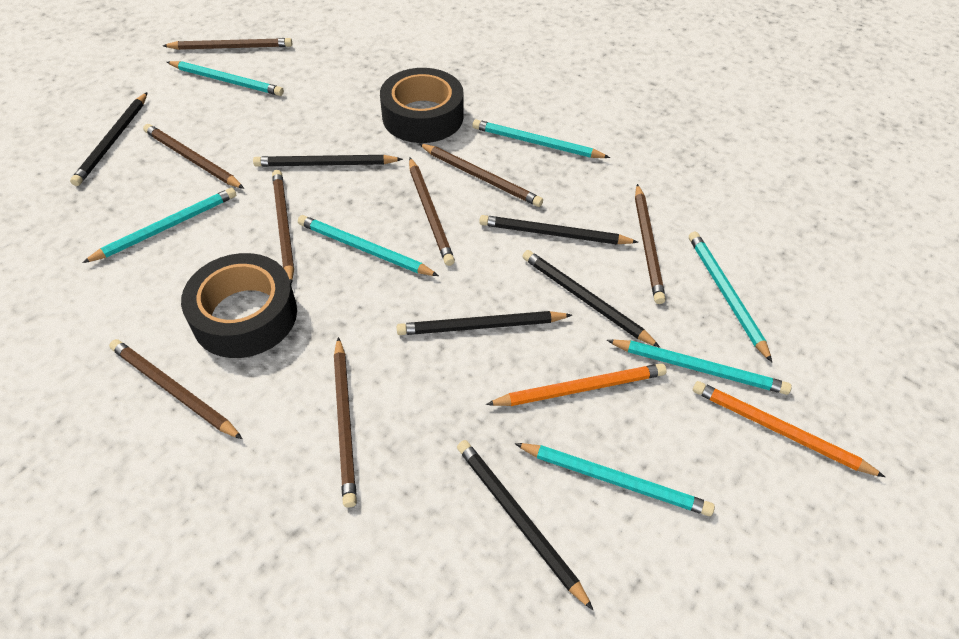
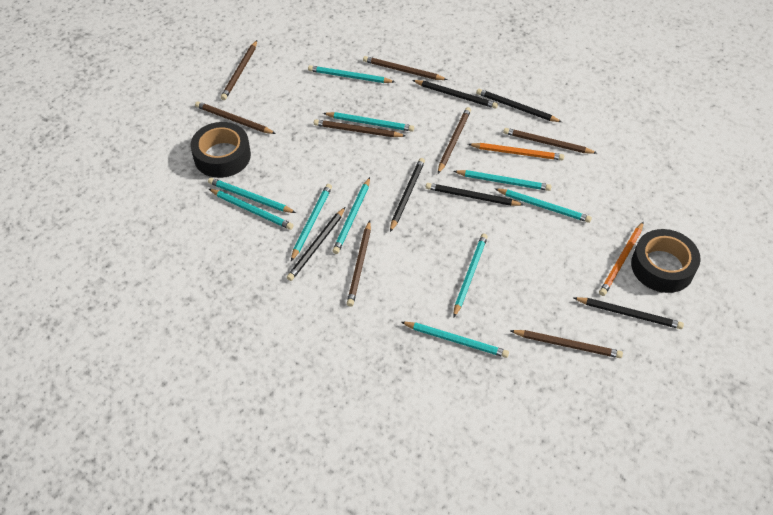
turquoise pencil: 7 -> 10

